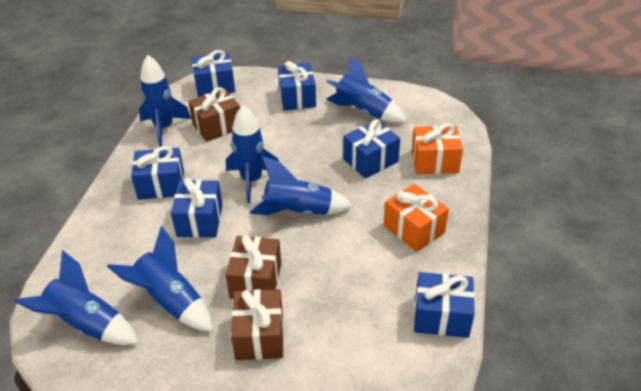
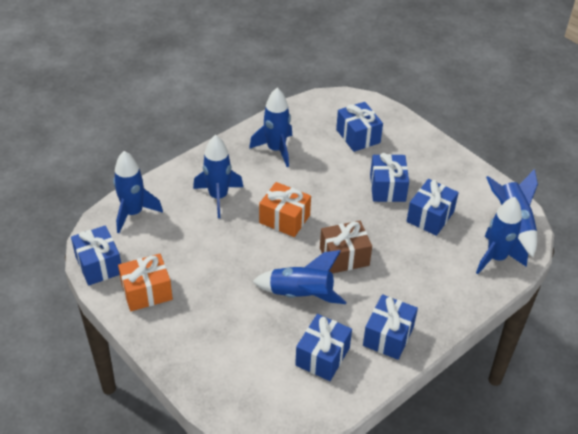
brown gift: 3 -> 1

